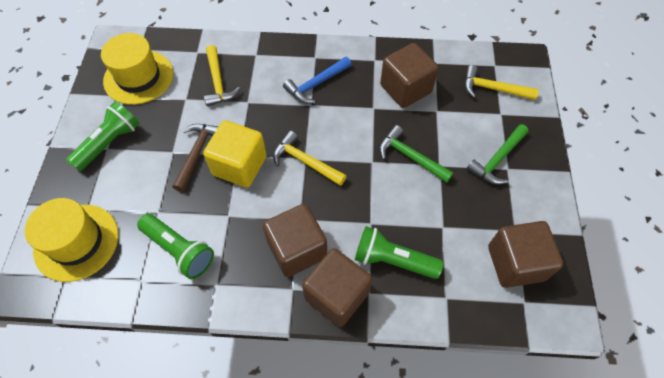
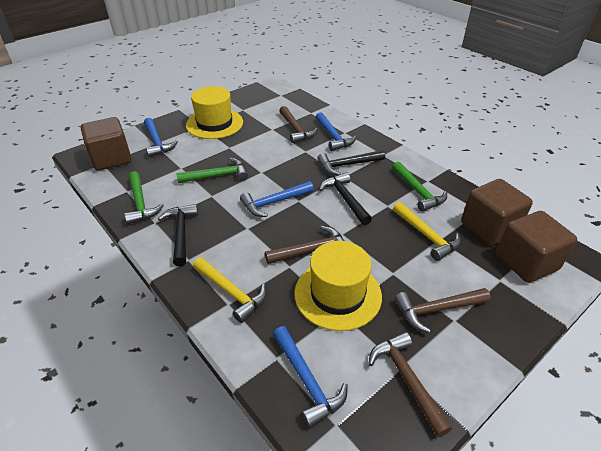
black hammer: 0 -> 3
blue hammer: 1 -> 4
brown cube: 4 -> 3
brown hammer: 1 -> 4
green flashlight: 3 -> 0
green hammer: 2 -> 3
yellow cube: 1 -> 0
yellow hammer: 3 -> 2

